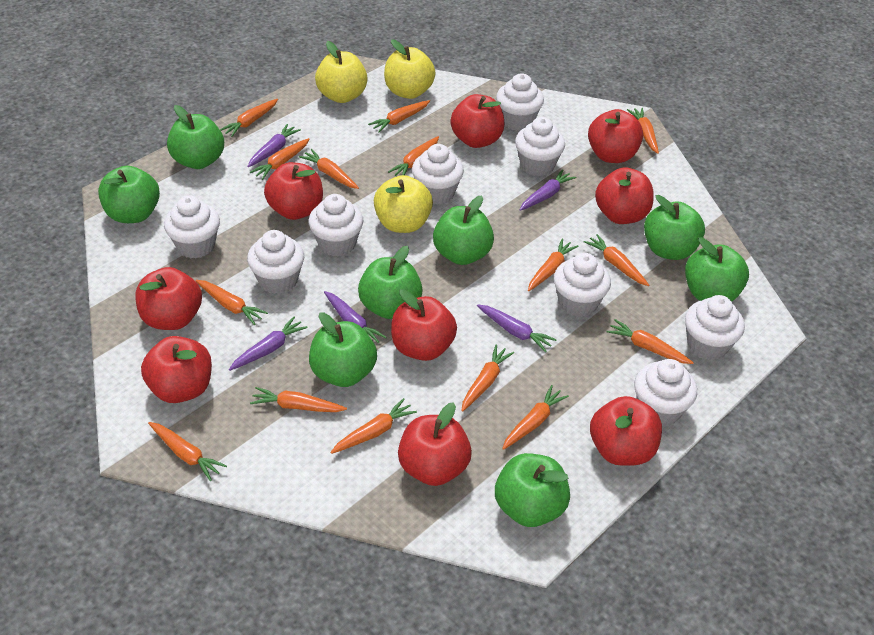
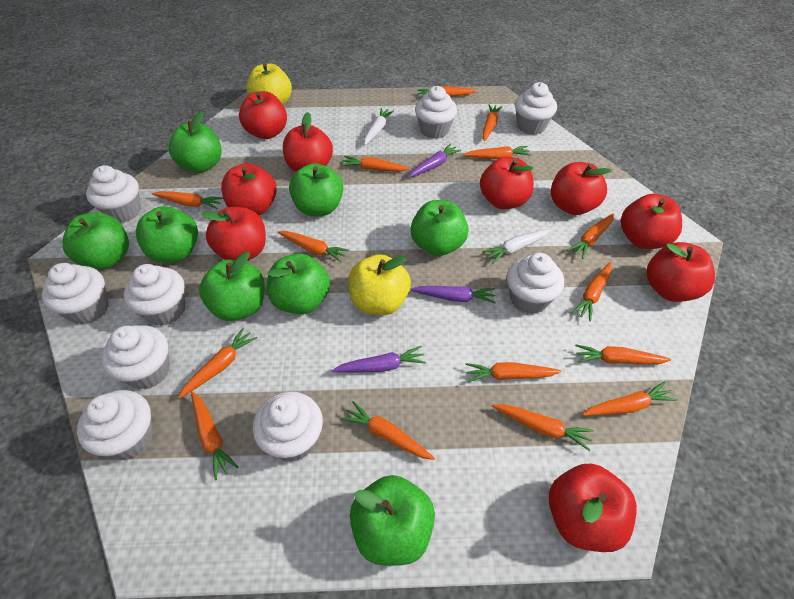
purple carrot: 5 -> 3
white carrot: 0 -> 2
yellow apple: 3 -> 2

